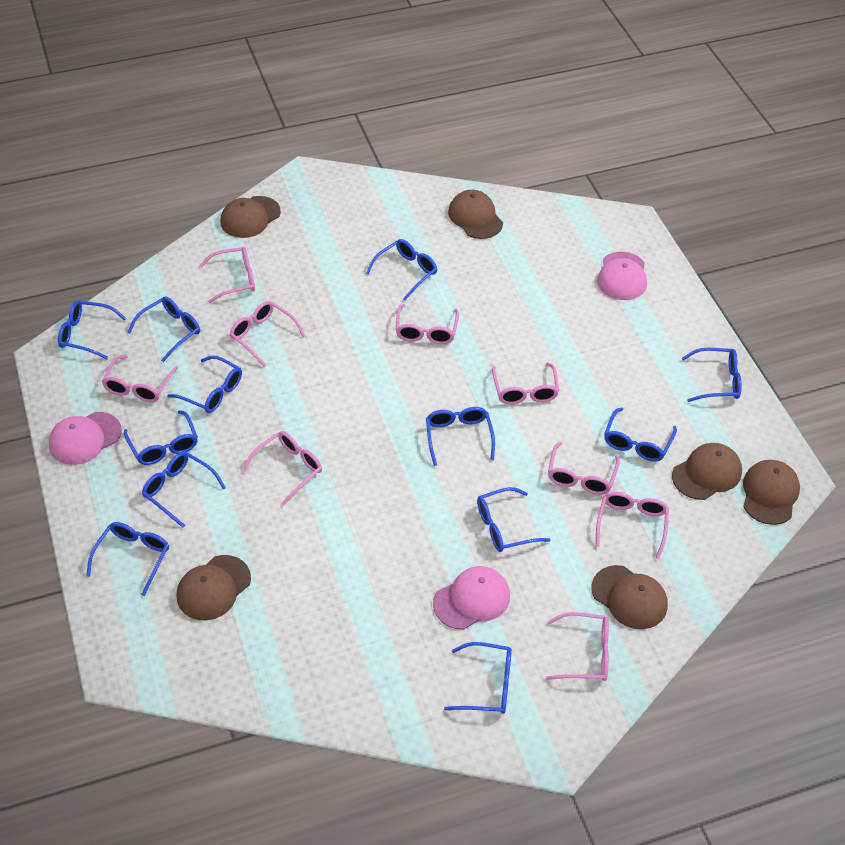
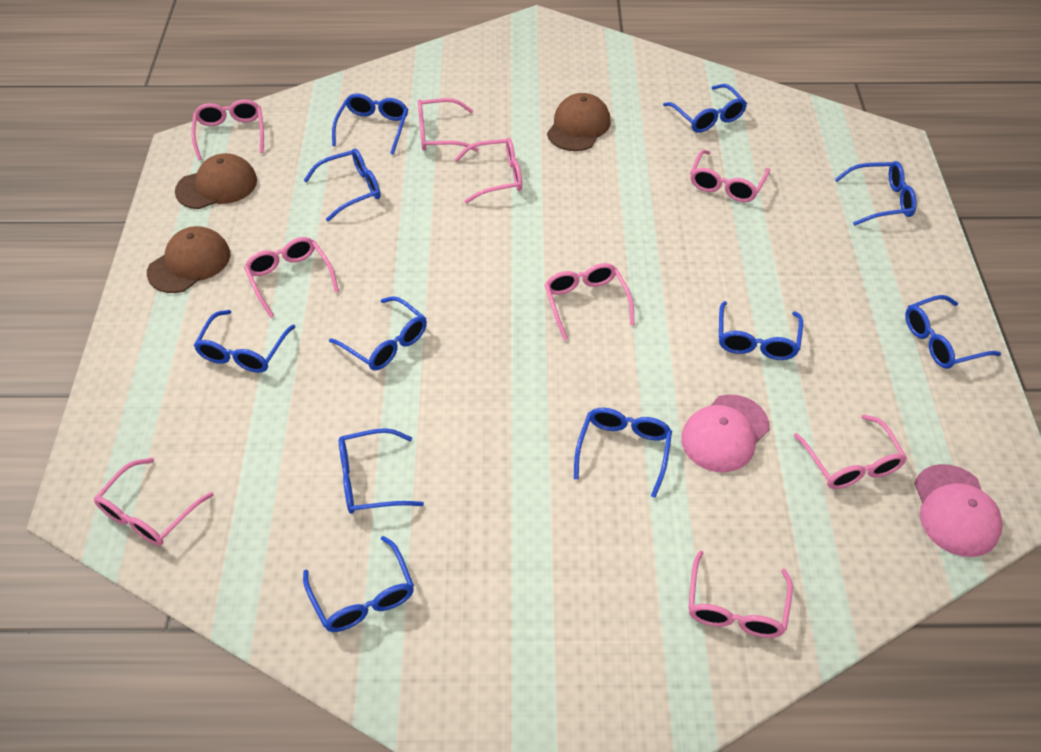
blue glasses: 12 -> 11
brown cap: 6 -> 3
pink cap: 3 -> 2

